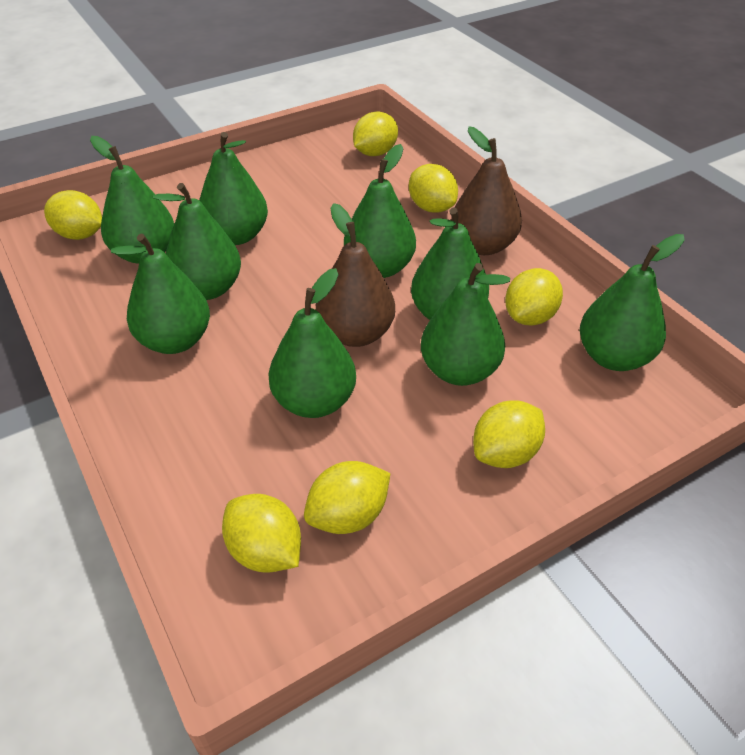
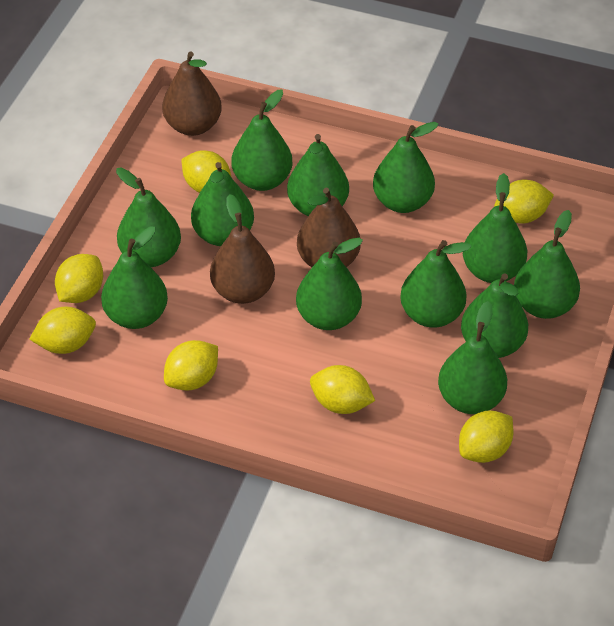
brown pear: 2 -> 3
green pear: 9 -> 12

